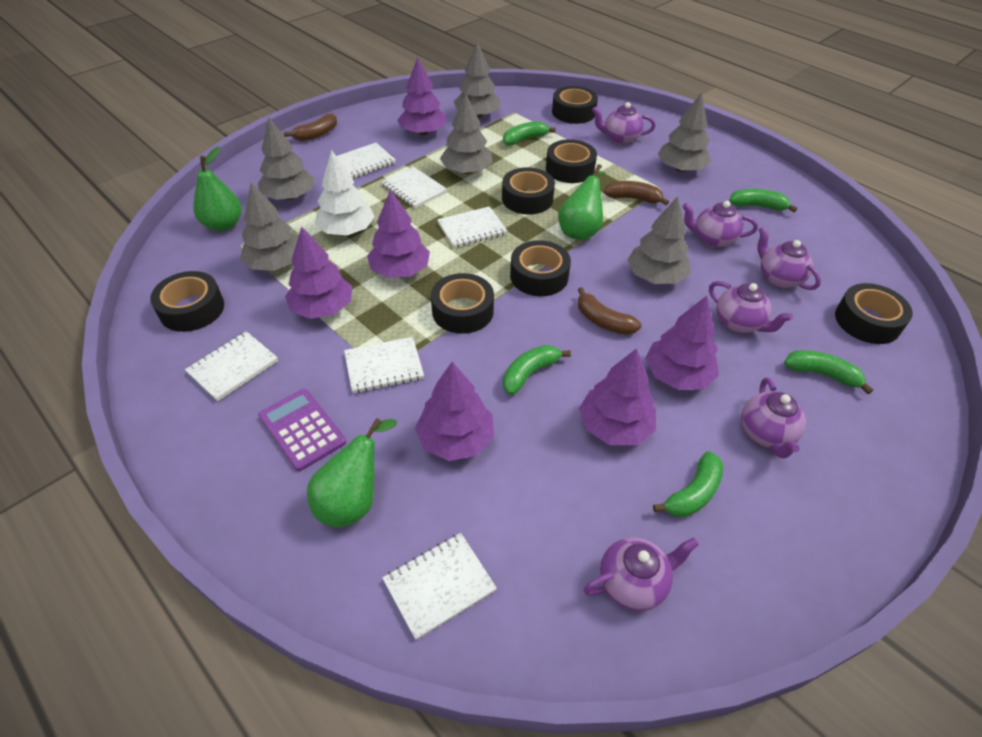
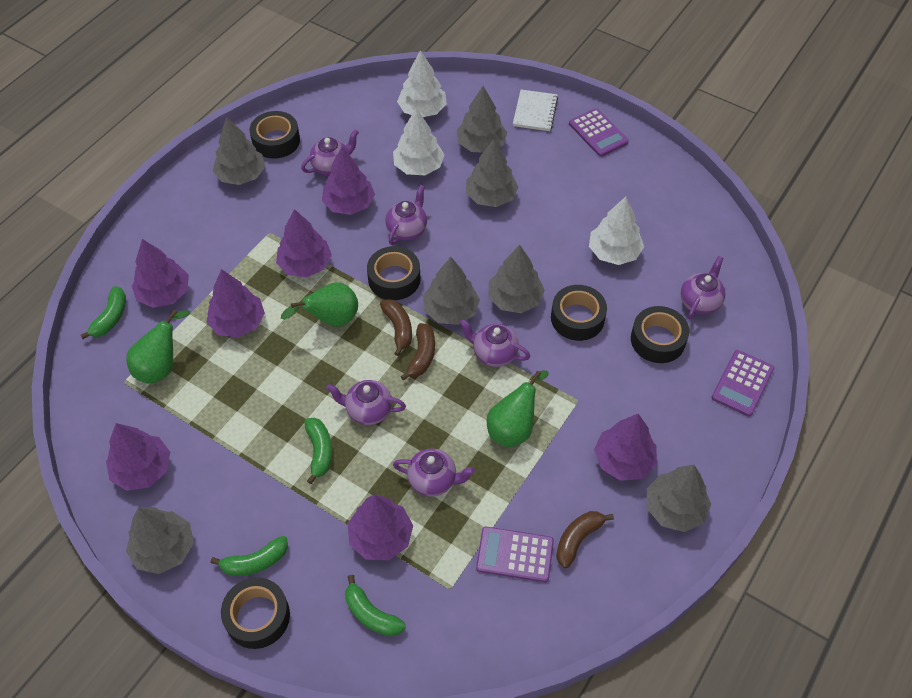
black tape: 7 -> 5
green banana: 5 -> 4
grey tree: 6 -> 7
purple calculator: 1 -> 3
purple tree: 6 -> 7
white notebook: 6 -> 1
white tree: 1 -> 3

